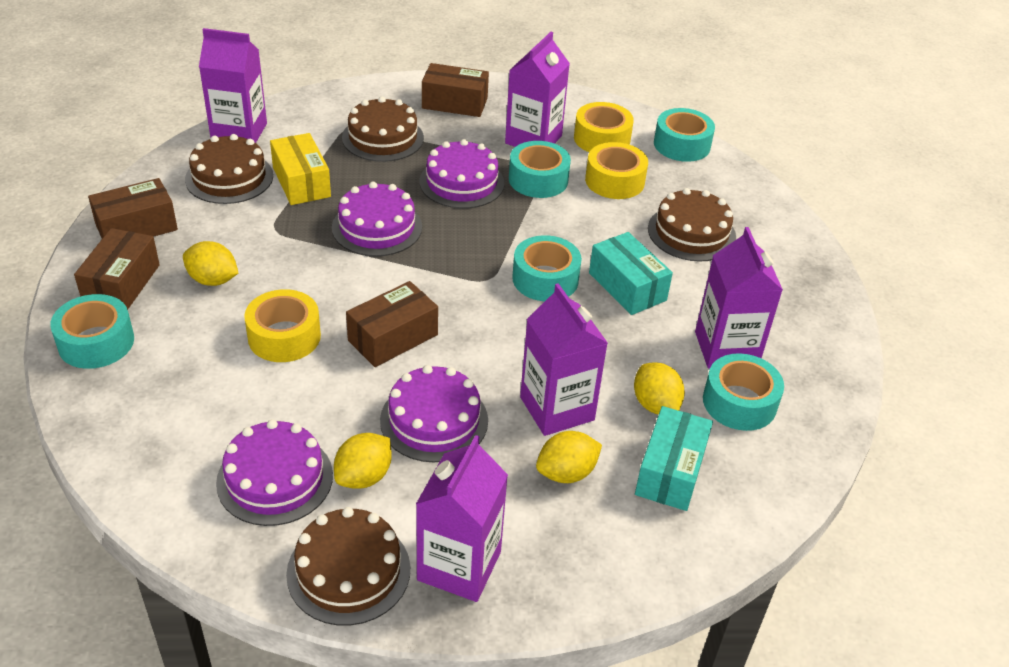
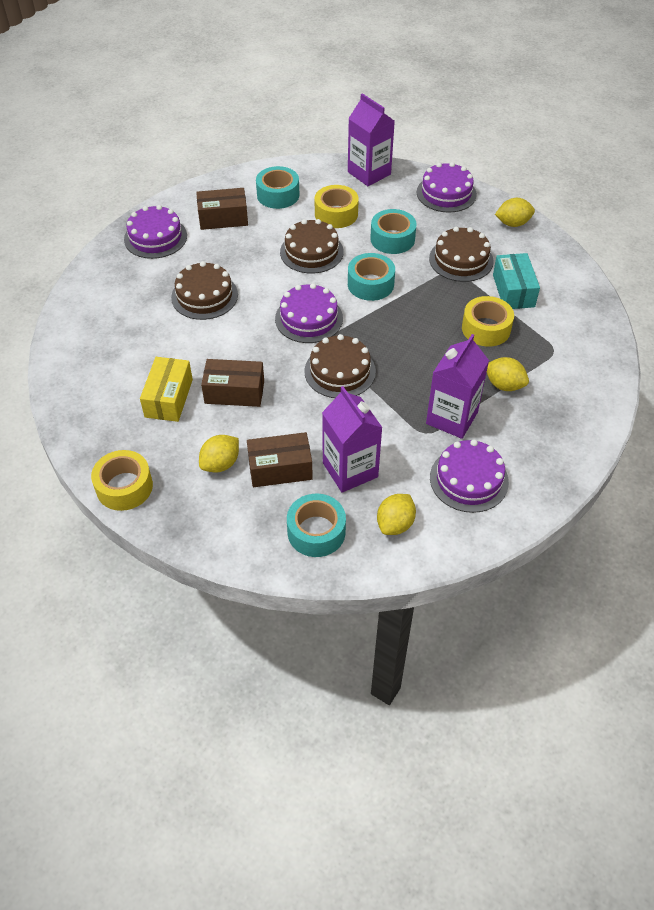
brown box: 4 -> 3
purple carton: 5 -> 3
turquoise box: 2 -> 1
turquoise tape: 5 -> 4

